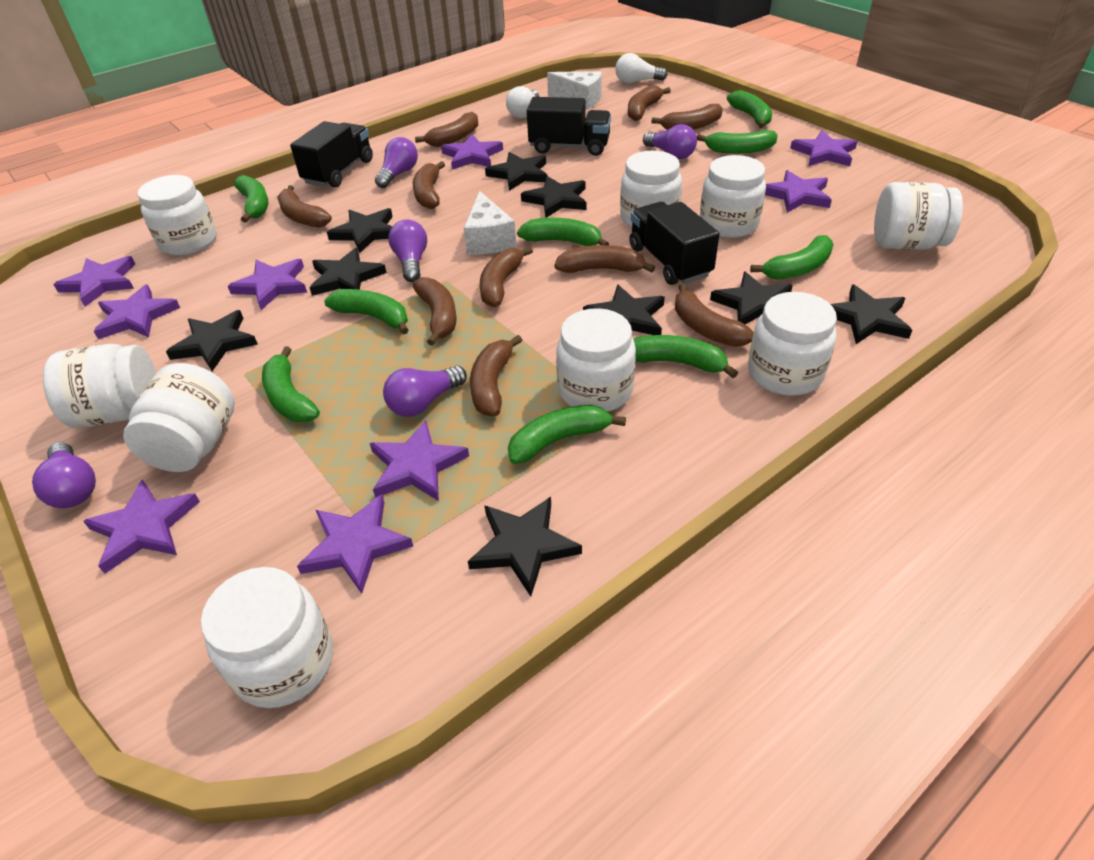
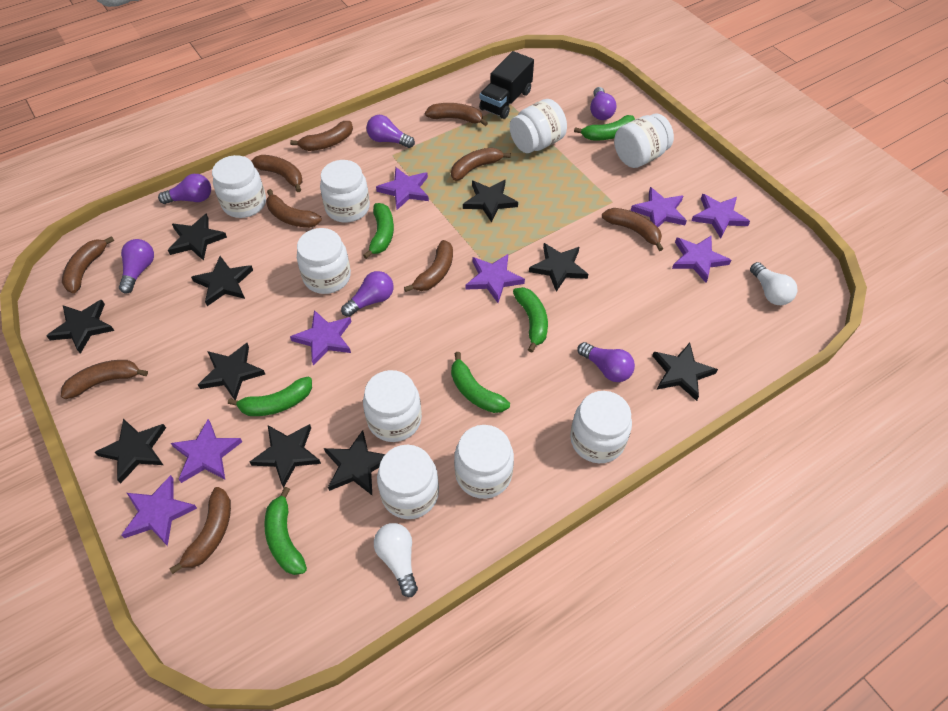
black star: 9 -> 10
black truck: 3 -> 1
green banana: 9 -> 6
purple light bulb: 5 -> 6
purple star: 9 -> 8
white cheese: 2 -> 0

